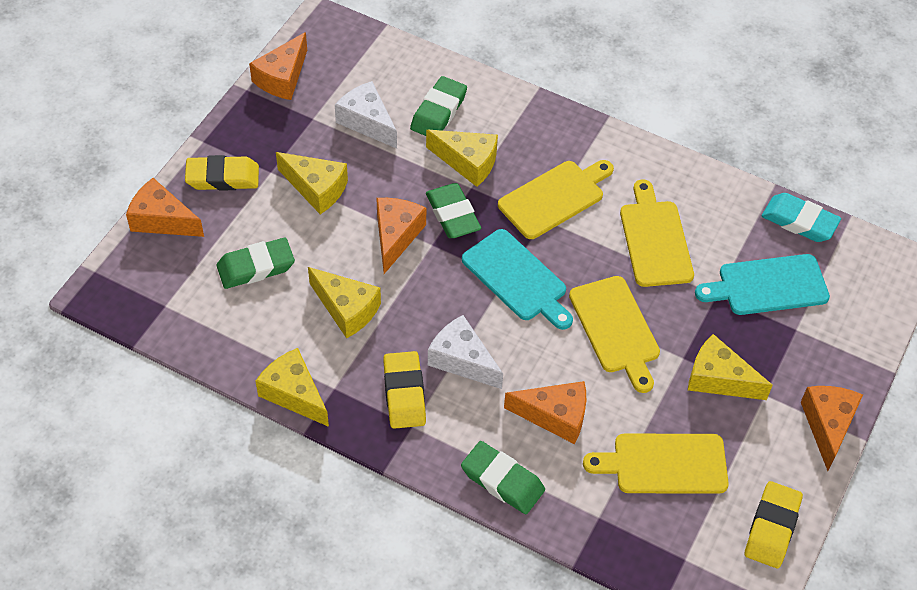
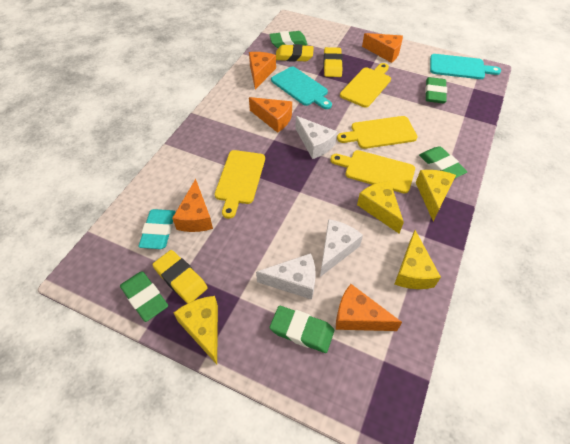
green eraser: 4 -> 5
white cheese: 2 -> 3
yellow cheese: 5 -> 4

